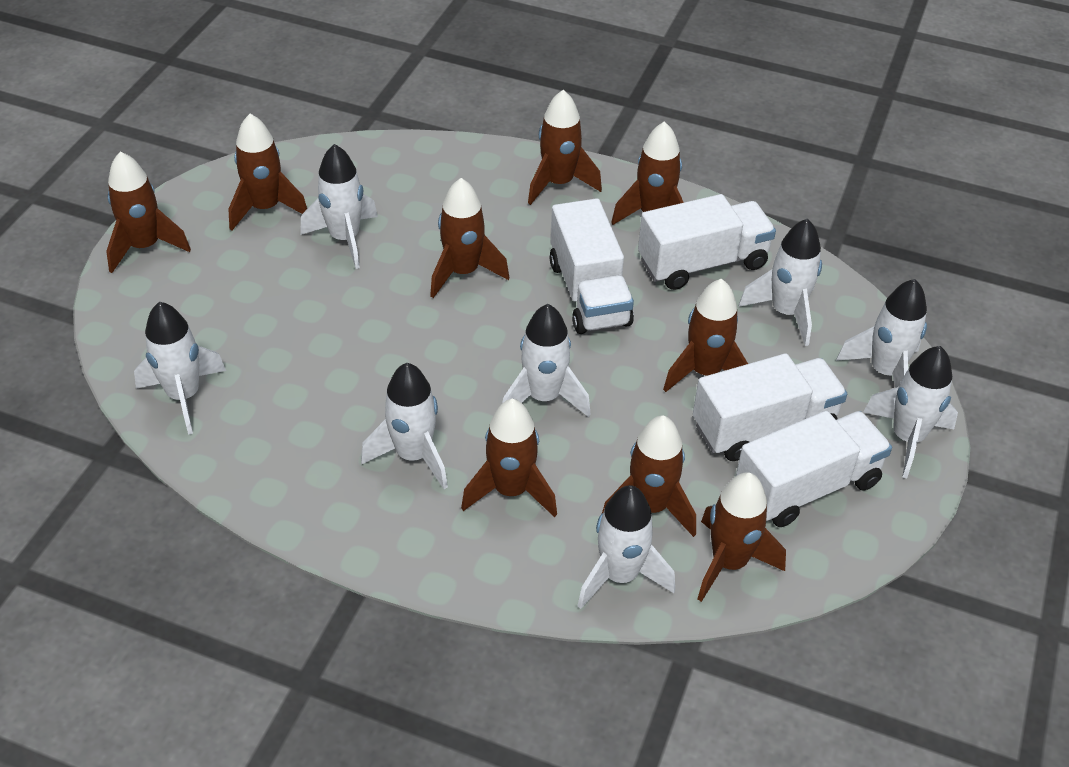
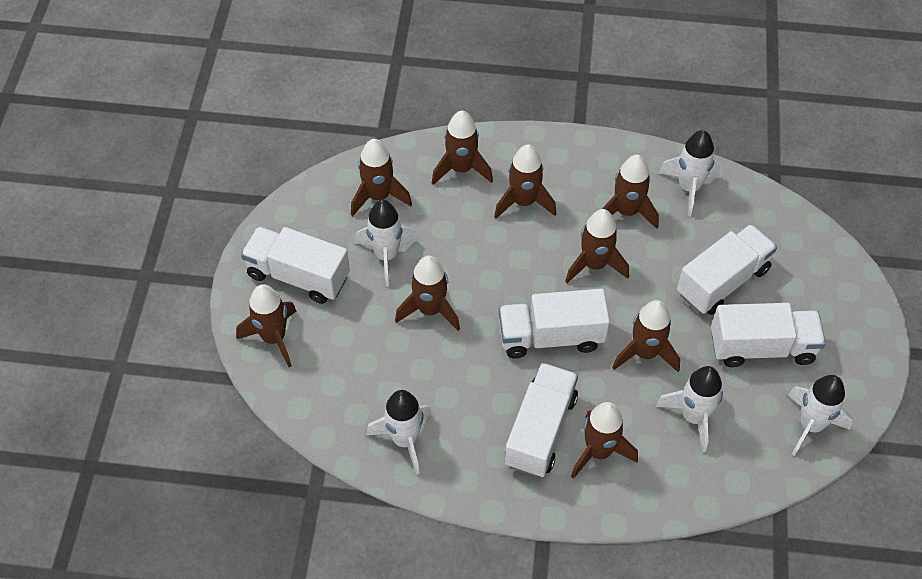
white rocket: 8 -> 5
white truck: 4 -> 5

